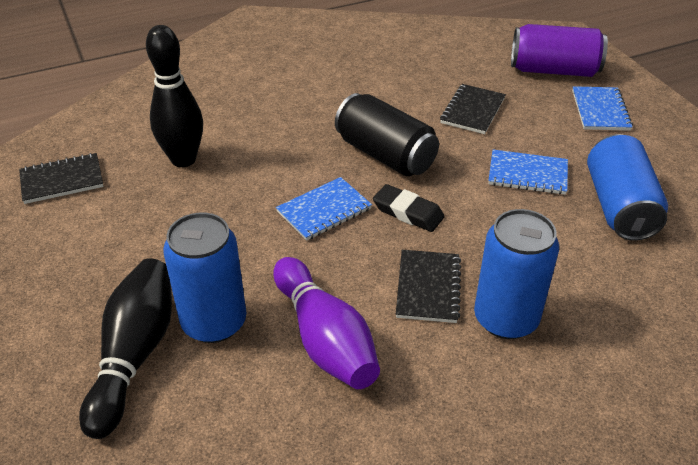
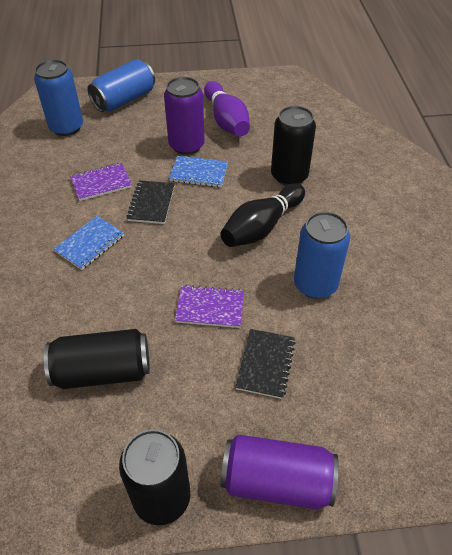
black bowling pin: 2 -> 1
black can: 1 -> 3
black eraser: 1 -> 0
black notebook: 3 -> 2
blue notebook: 3 -> 2
purple can: 1 -> 2
purple notebook: 0 -> 2

